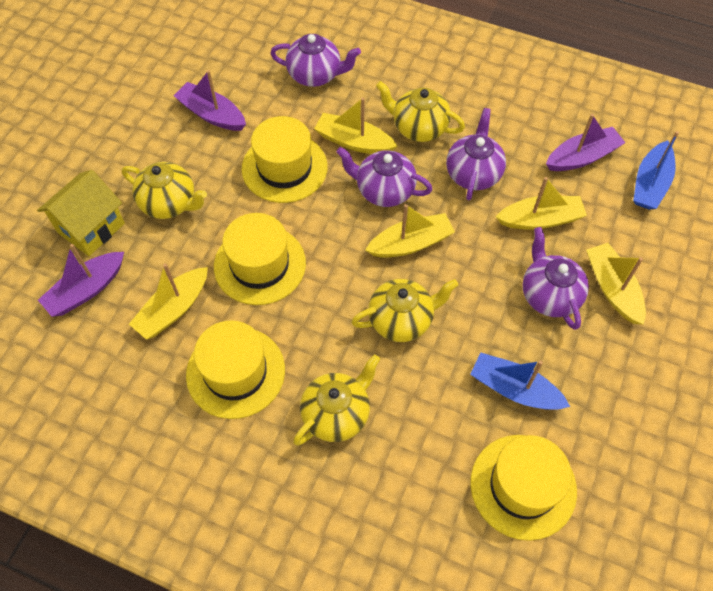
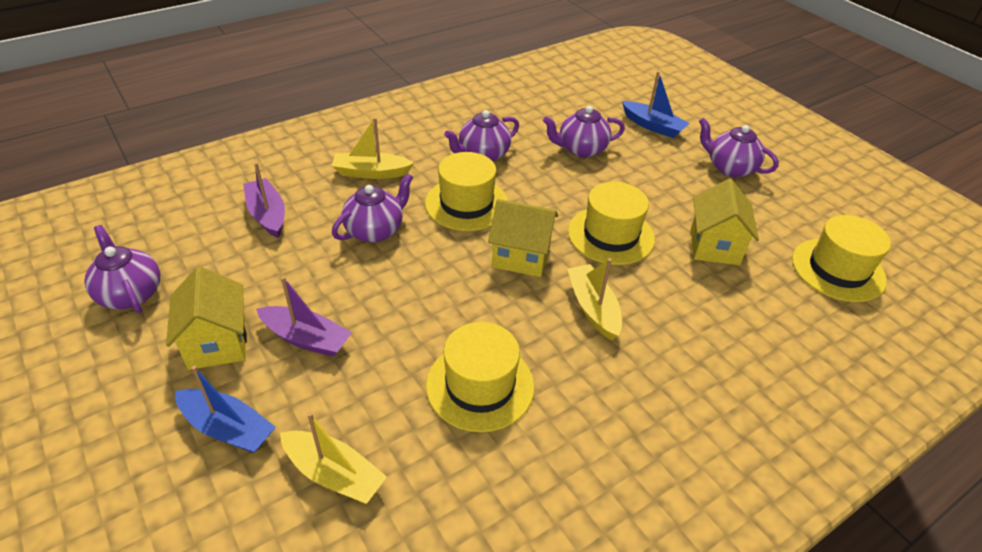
purple boat: 3 -> 2
purple teapot: 4 -> 5
yellow boat: 5 -> 3
yellow house: 1 -> 3
yellow teapot: 4 -> 0

